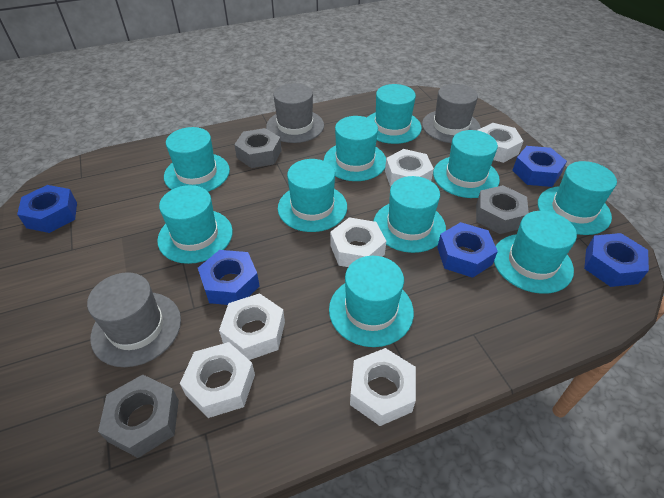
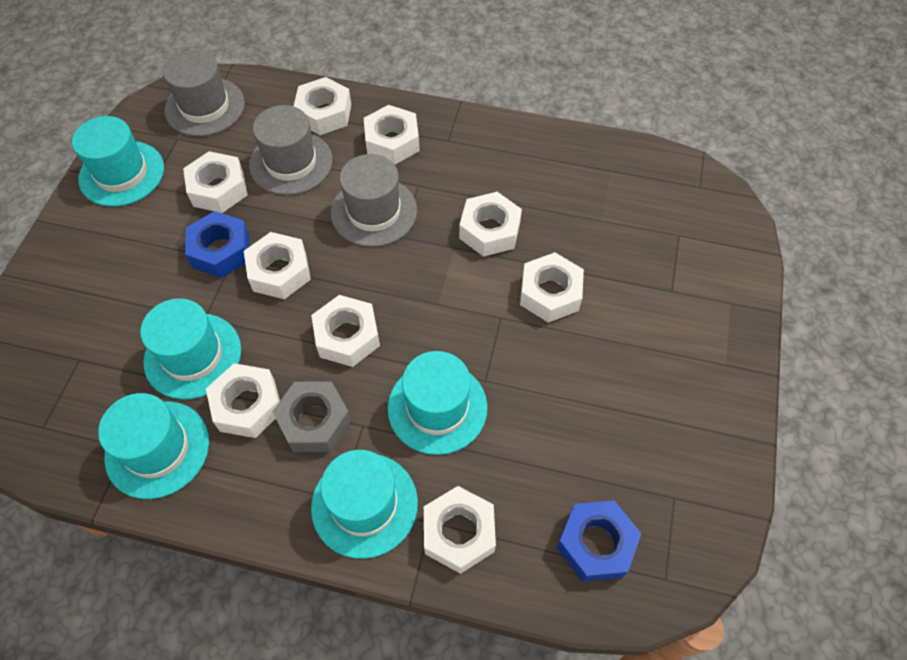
blue nut: 5 -> 2
grey nut: 3 -> 1
turquoise hat: 10 -> 5
white nut: 6 -> 9

